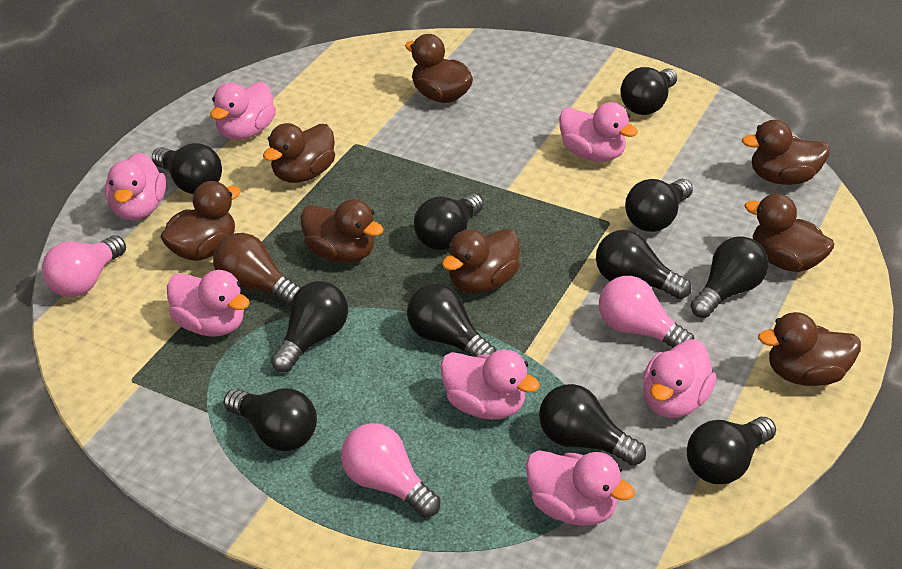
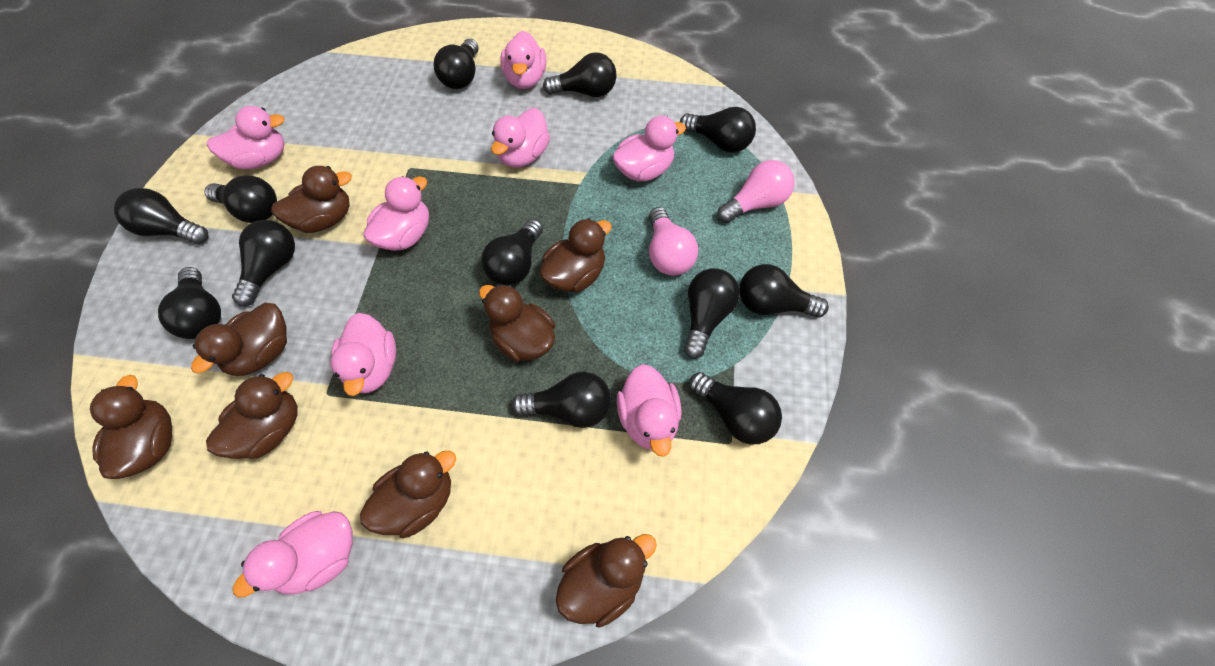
black light bulb: 11 -> 12
brown light bulb: 1 -> 0
pink duck: 7 -> 8
pink light bulb: 3 -> 2

